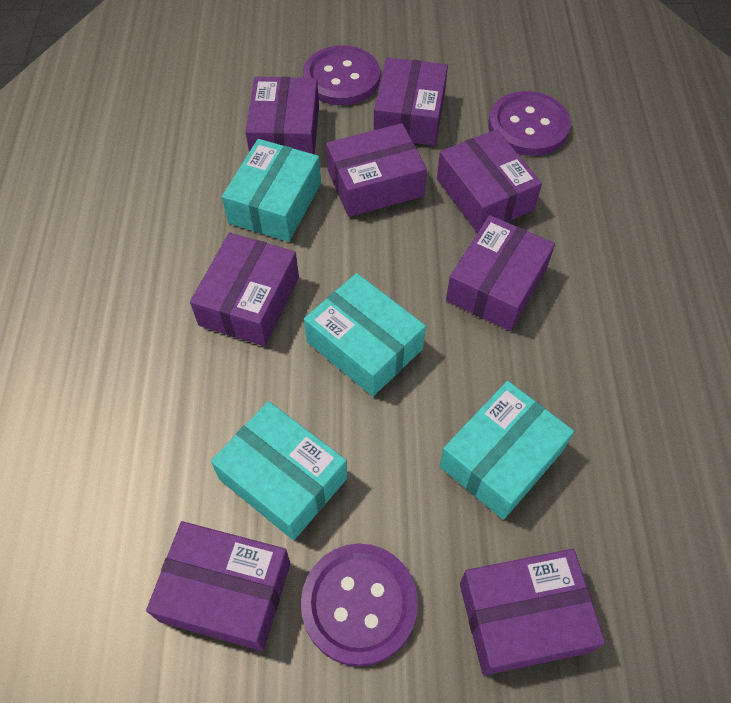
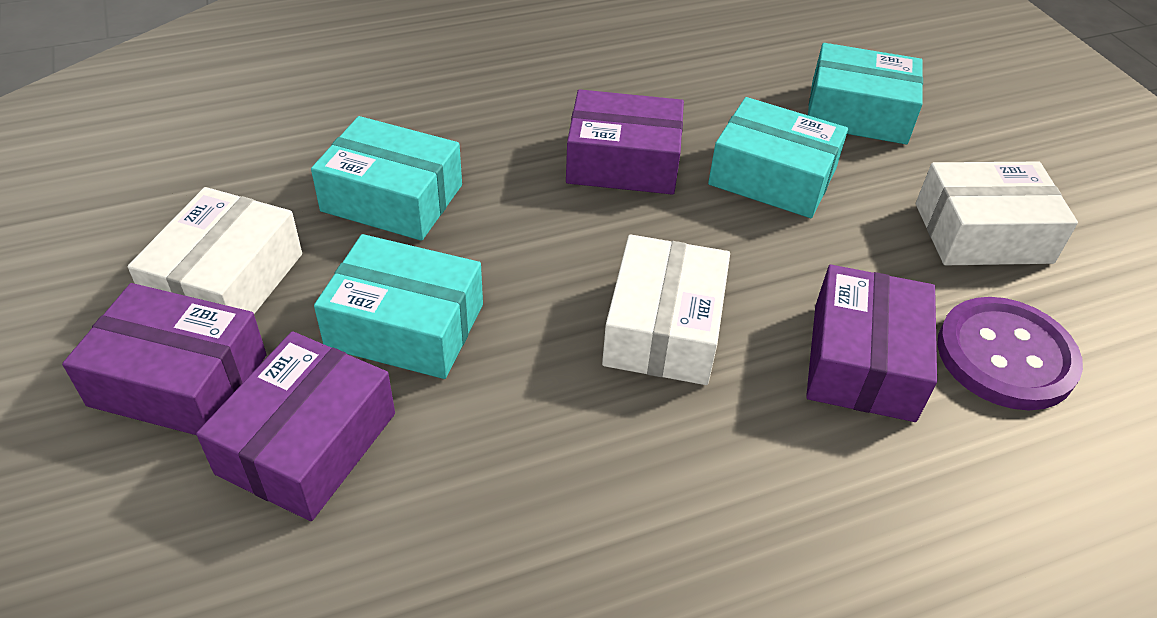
purple box: 8 -> 4
purple button: 3 -> 1
white box: 0 -> 3

